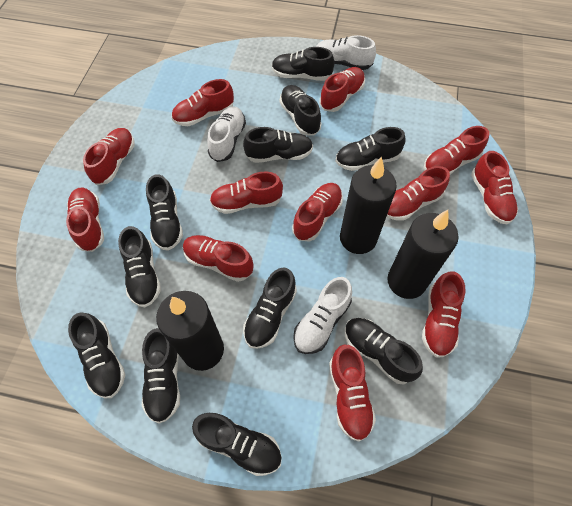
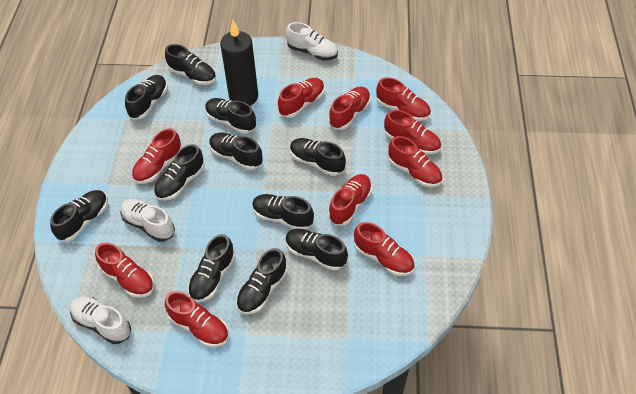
black candle: 3 -> 1
red shoe: 12 -> 10

